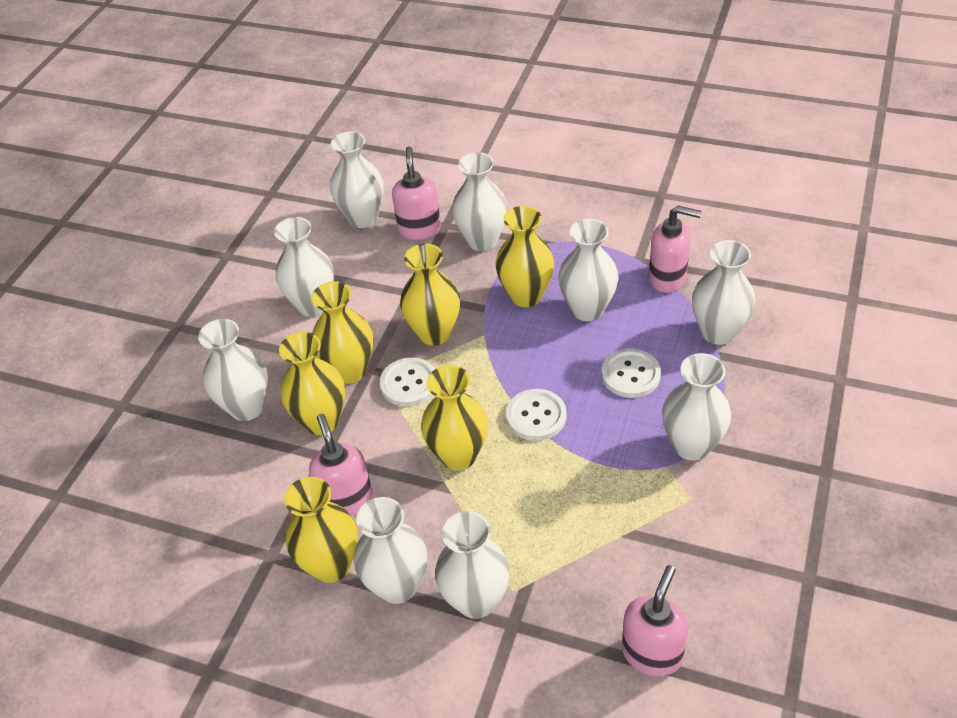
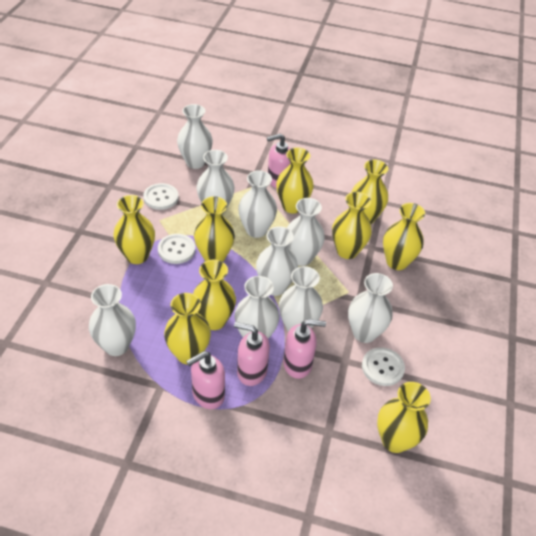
yellow vase: 6 -> 9

